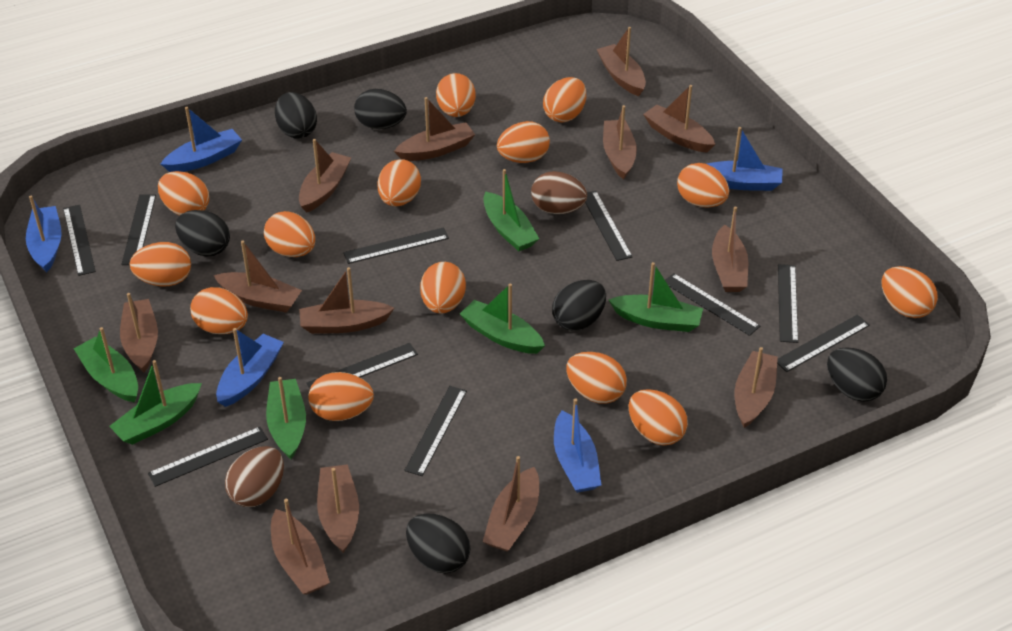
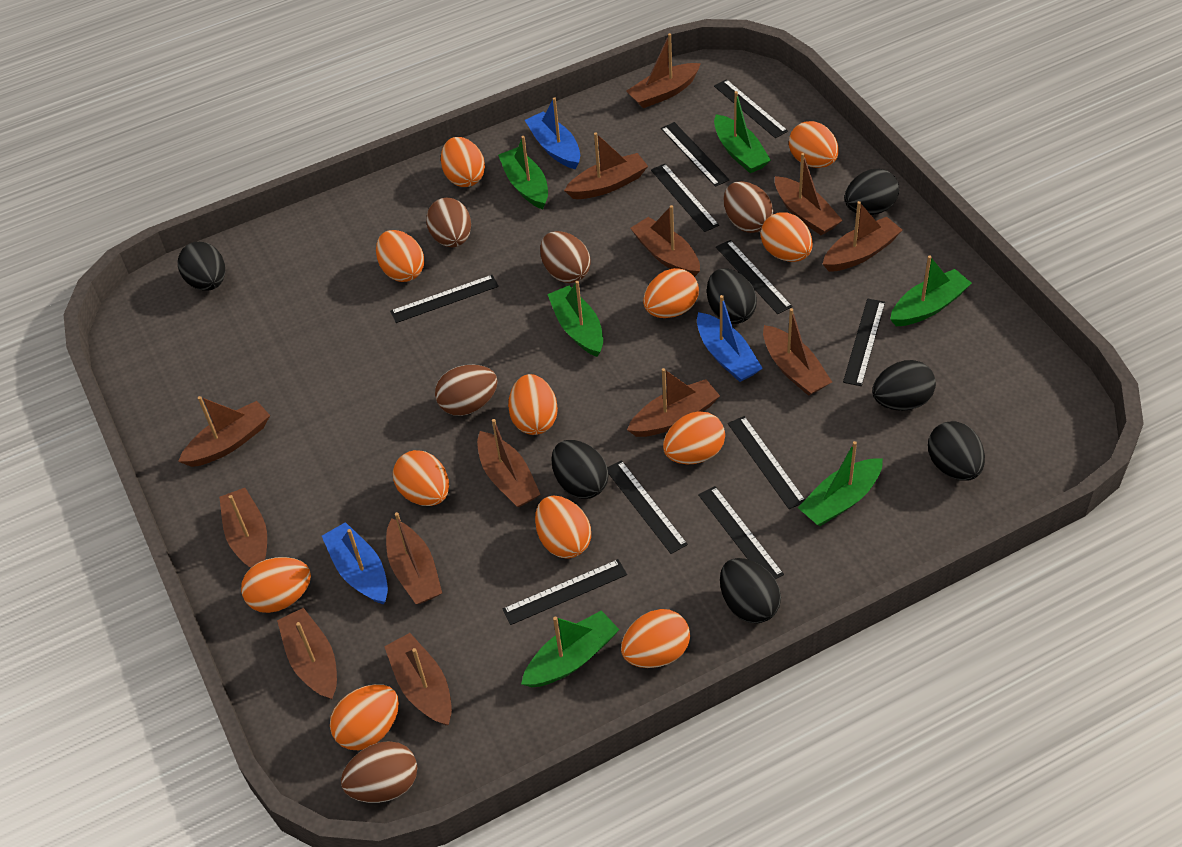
black egg: 6 -> 7
blue boat: 5 -> 3
brown egg: 2 -> 5
orange egg: 14 -> 12

